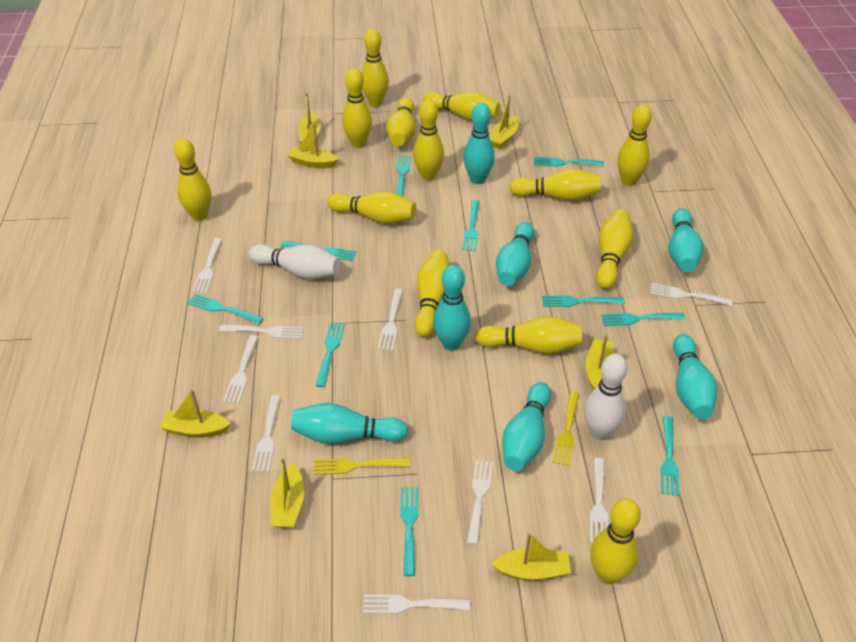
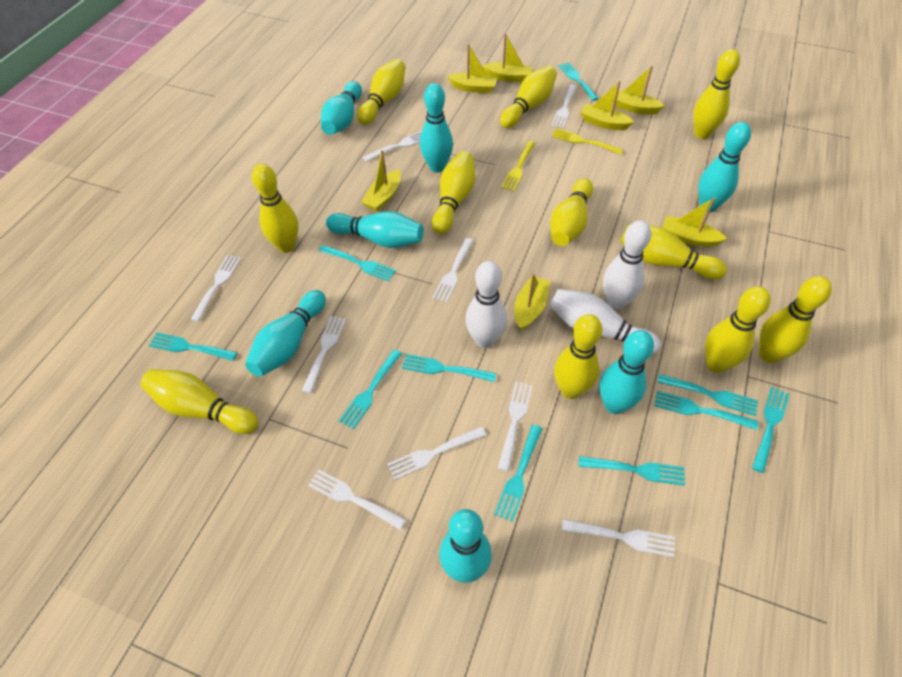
white bowling pin: 2 -> 3
yellow bowling pin: 13 -> 11

